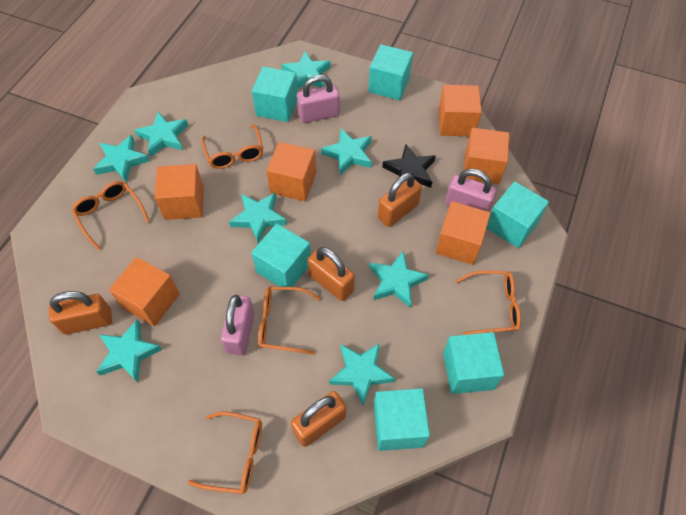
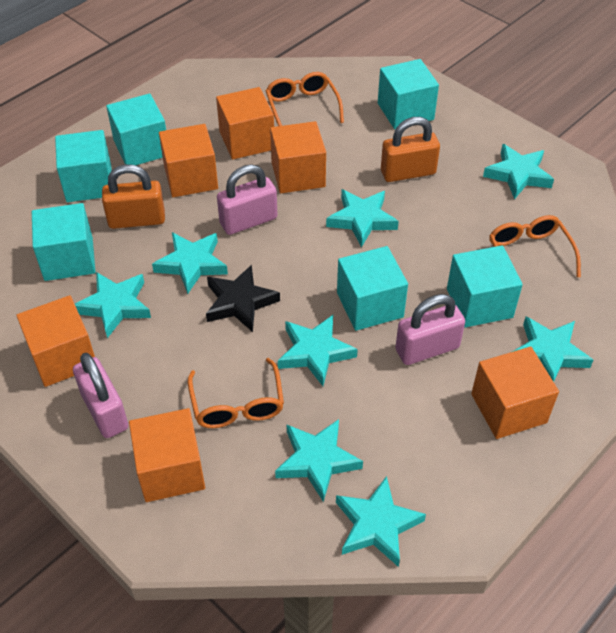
orange glasses: 5 -> 3
orange padlock: 4 -> 2

